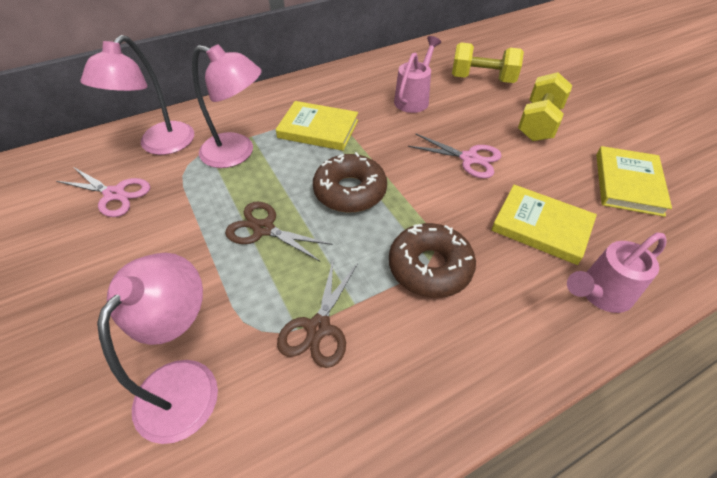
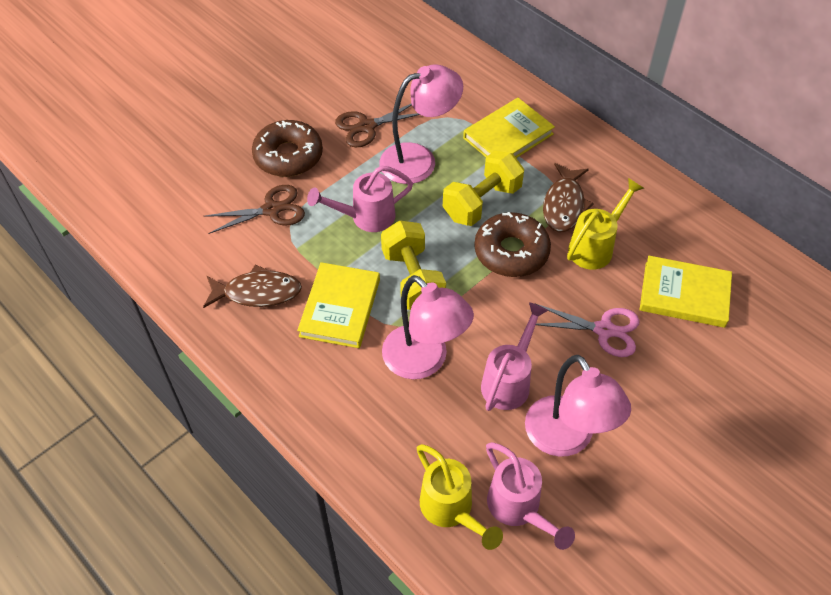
brown fish: 0 -> 2
pink scissors: 2 -> 1
pink watering can: 2 -> 3
yellow watering can: 0 -> 2

